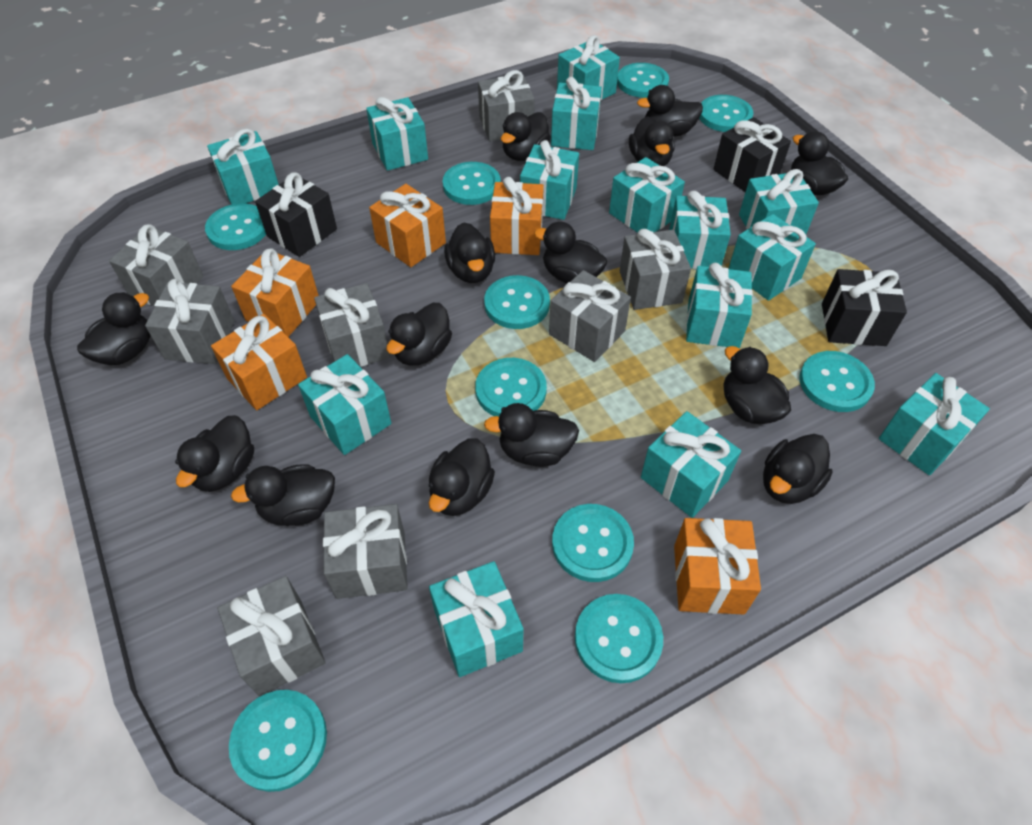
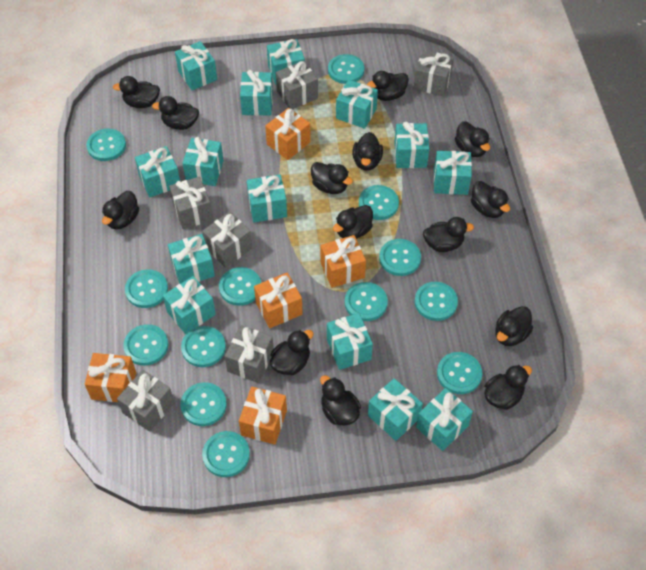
black gift: 3 -> 0
grey gift: 8 -> 6
turquoise button: 10 -> 13

